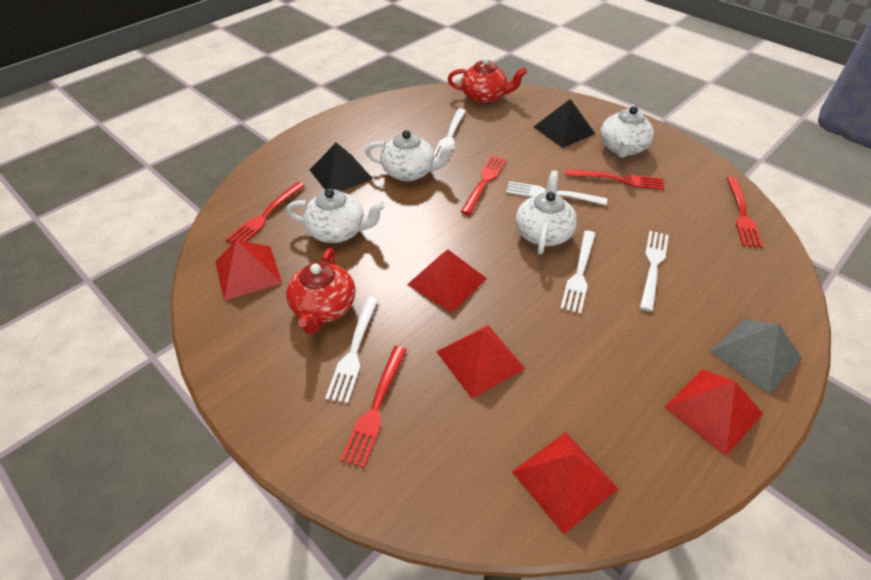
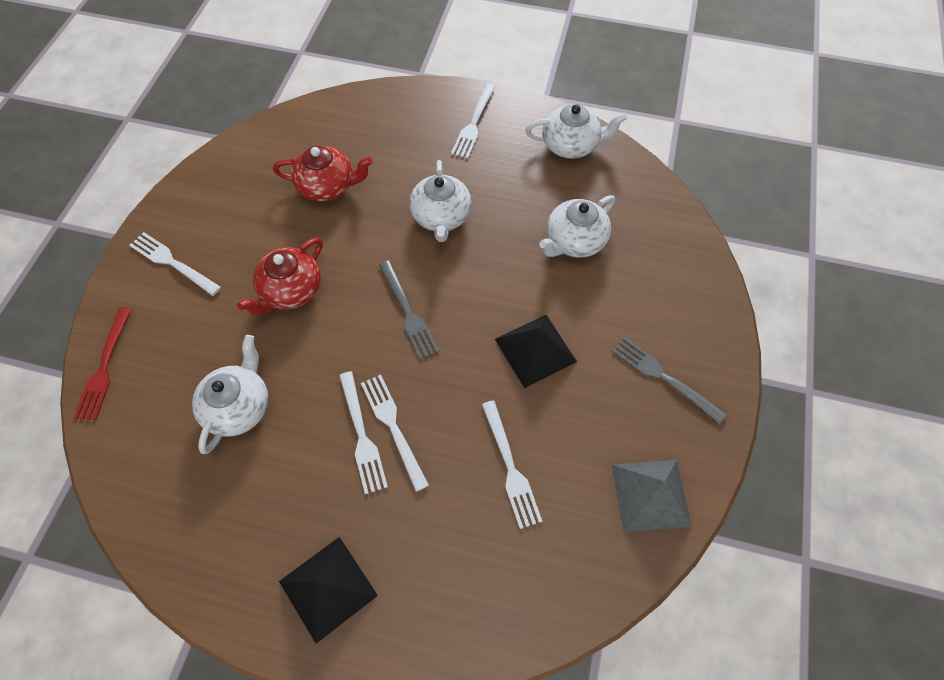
grey fork: 0 -> 2
red fork: 5 -> 1
red pyramid: 5 -> 0

